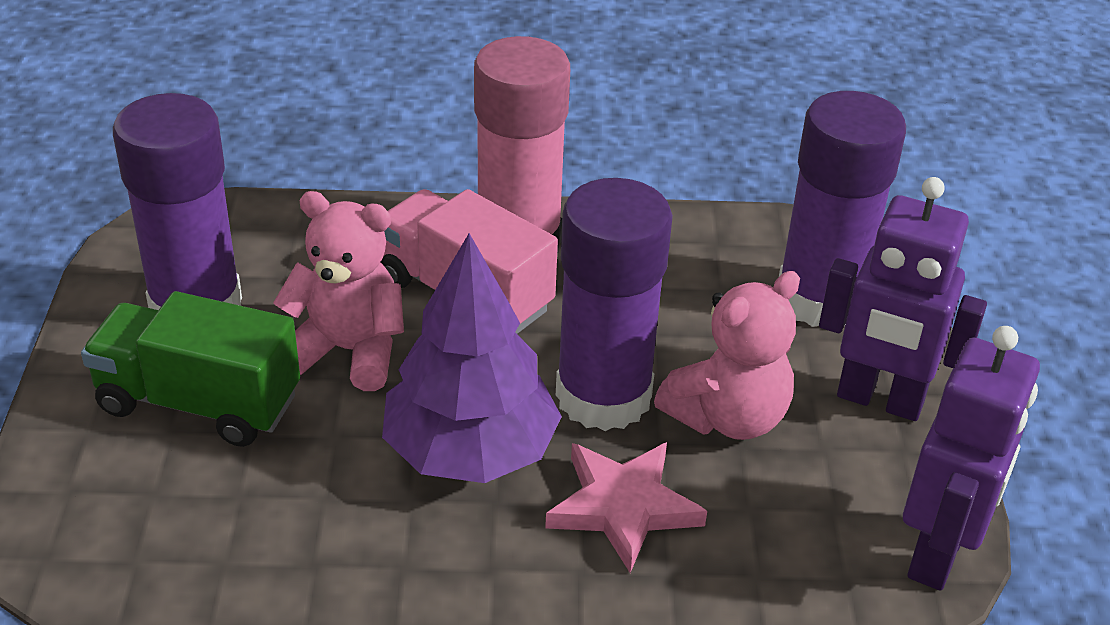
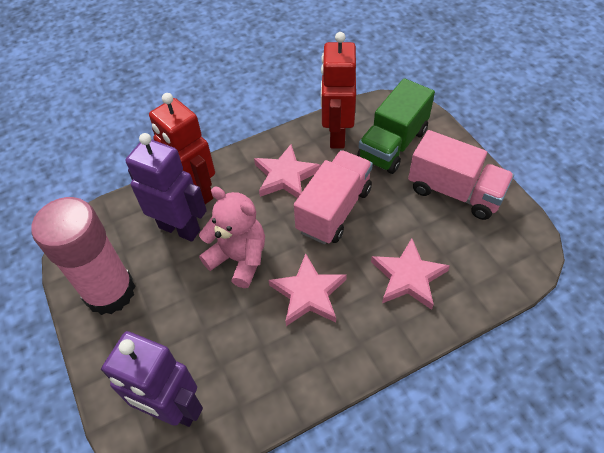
pink star: 1 -> 3
pink teddy bear: 2 -> 1
pink truck: 1 -> 2
purple glue stick: 3 -> 0
purple tree: 1 -> 0
red robot: 0 -> 2

